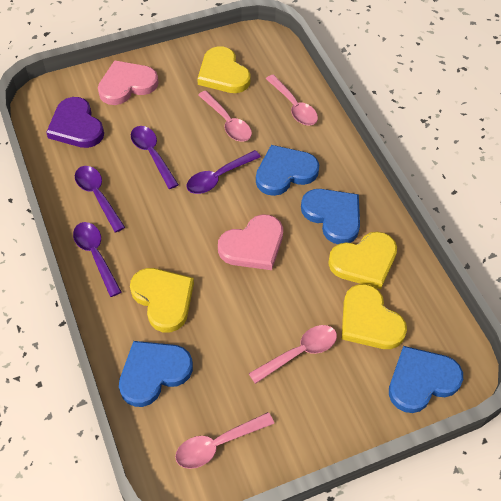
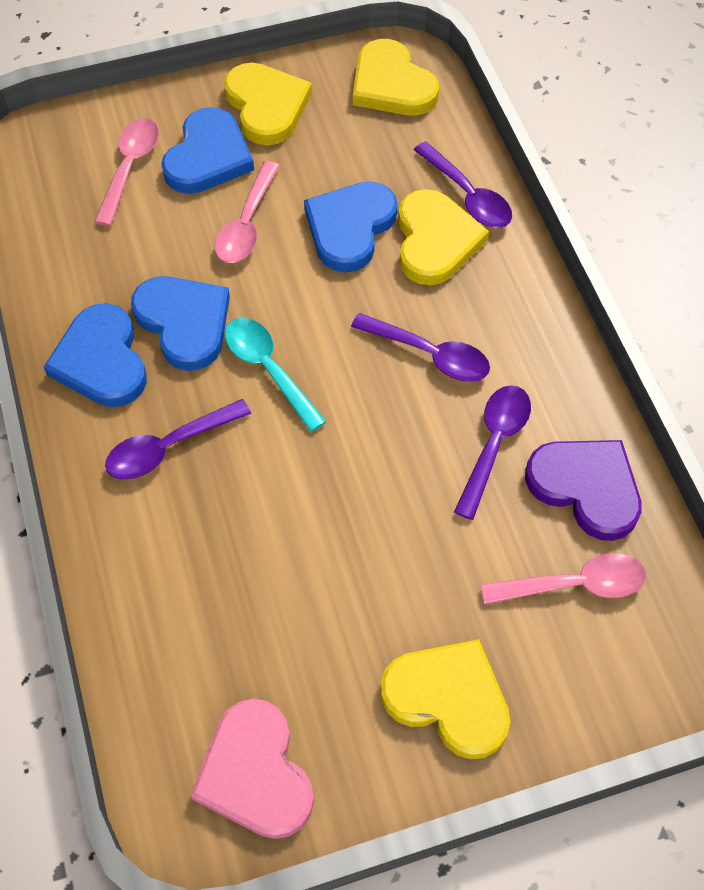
pink heart: 2 -> 1
pink spoon: 4 -> 3
turquoise spoon: 0 -> 1

